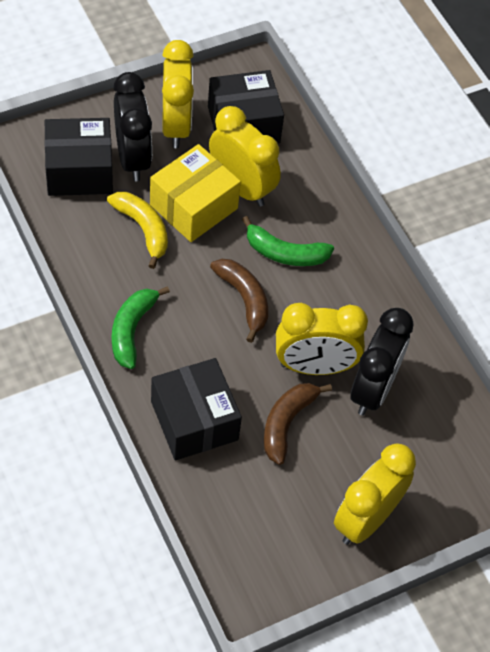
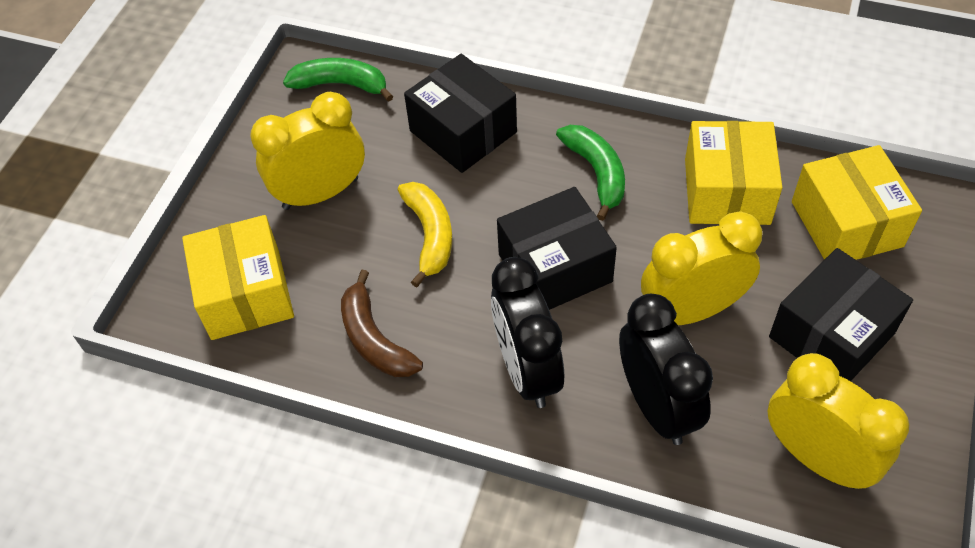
brown banana: 2 -> 1
yellow box: 1 -> 3
yellow clock: 4 -> 3

